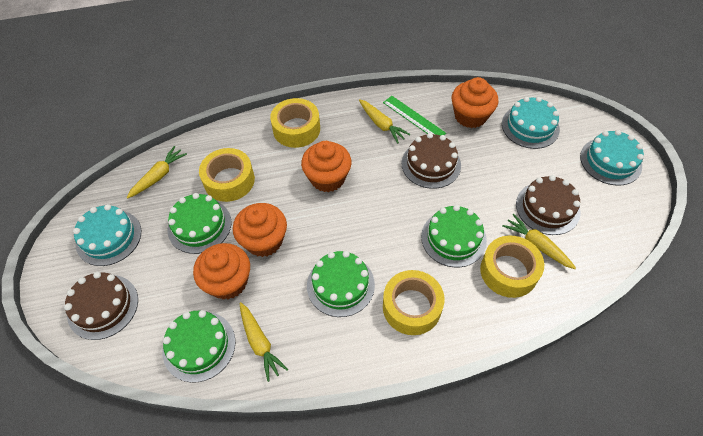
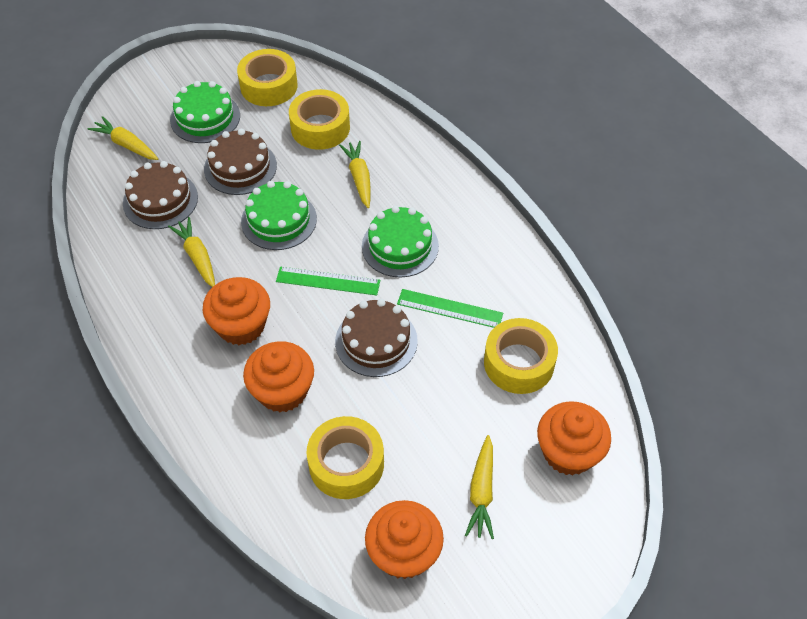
green cake: 4 -> 3
green ruler: 1 -> 2
turquoise cake: 3 -> 0

